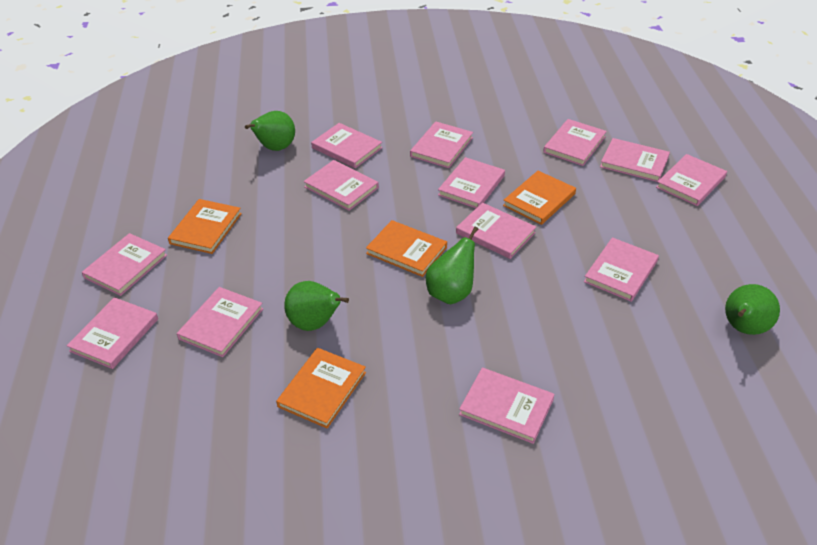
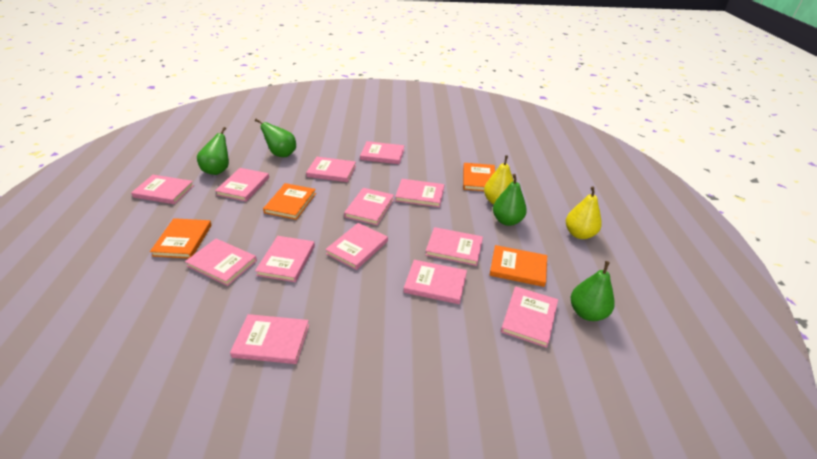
yellow pear: 0 -> 2

